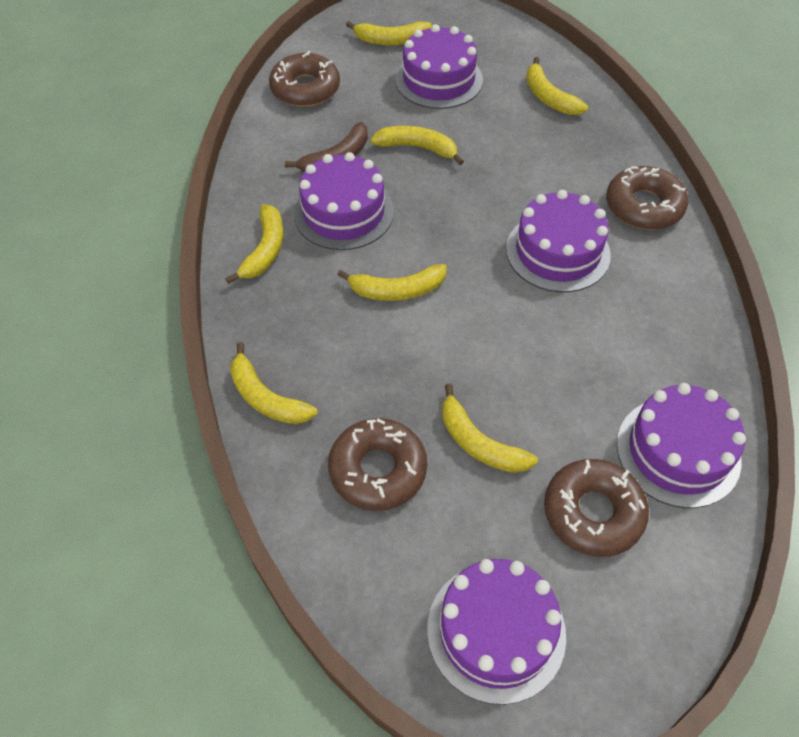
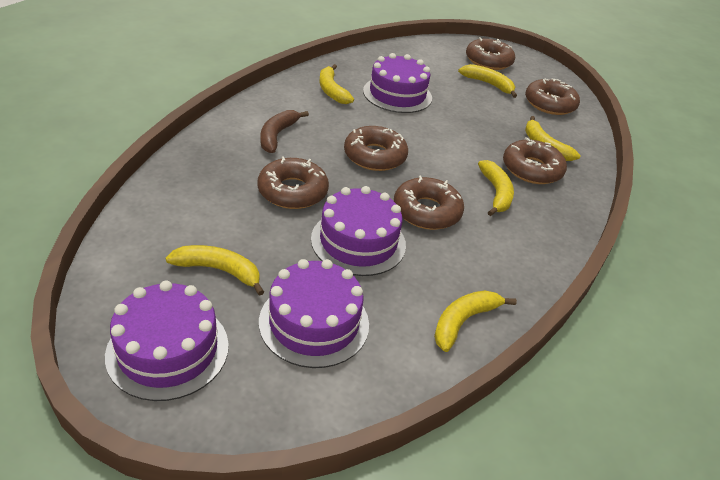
brown donut: 4 -> 6
purple cake: 5 -> 4
yellow banana: 7 -> 6

